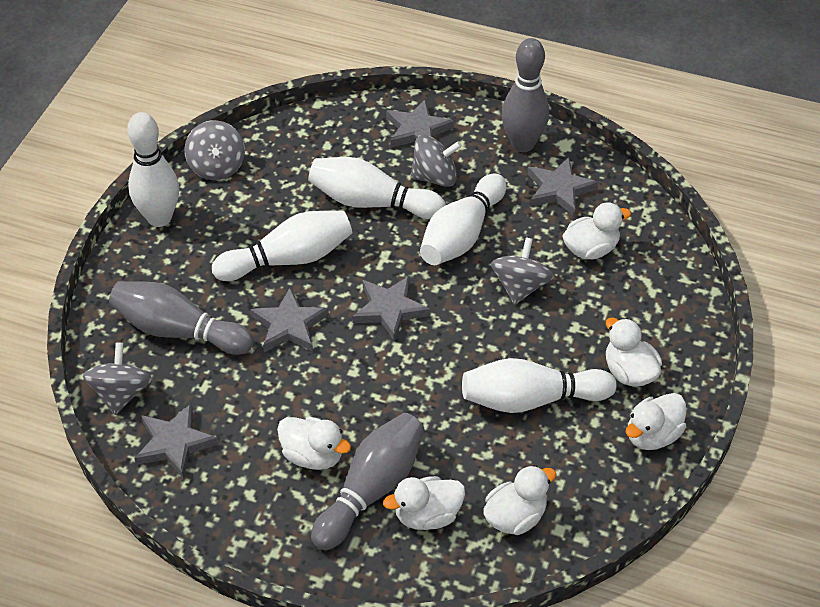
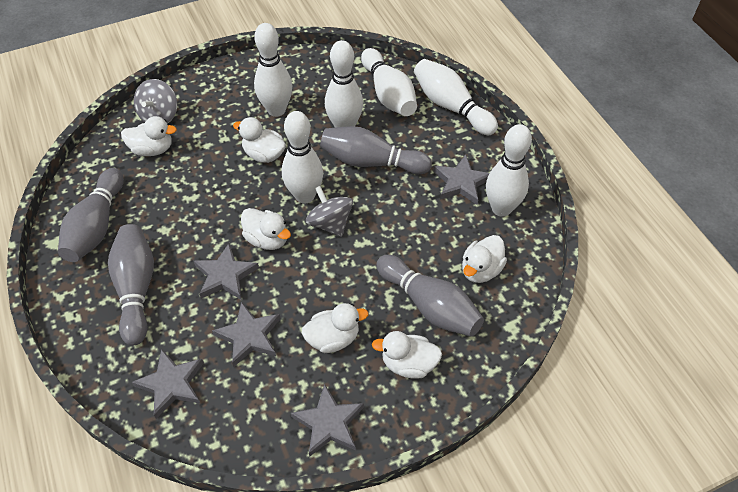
grey bowling pin: 3 -> 4
grey spinning top: 4 -> 2
white bowling pin: 5 -> 6

